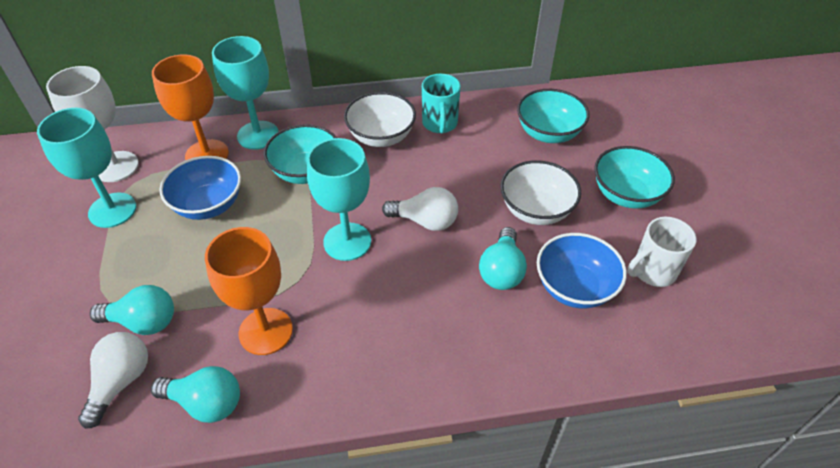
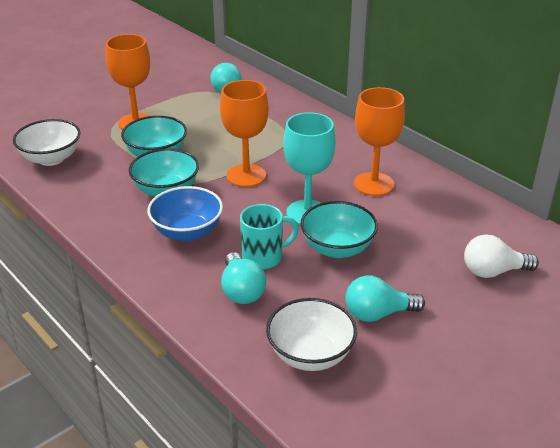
blue bowl: 2 -> 1
orange goblet: 2 -> 3
turquoise goblet: 3 -> 1
white goblet: 1 -> 0
white light bulb: 2 -> 1
white mug: 1 -> 0

